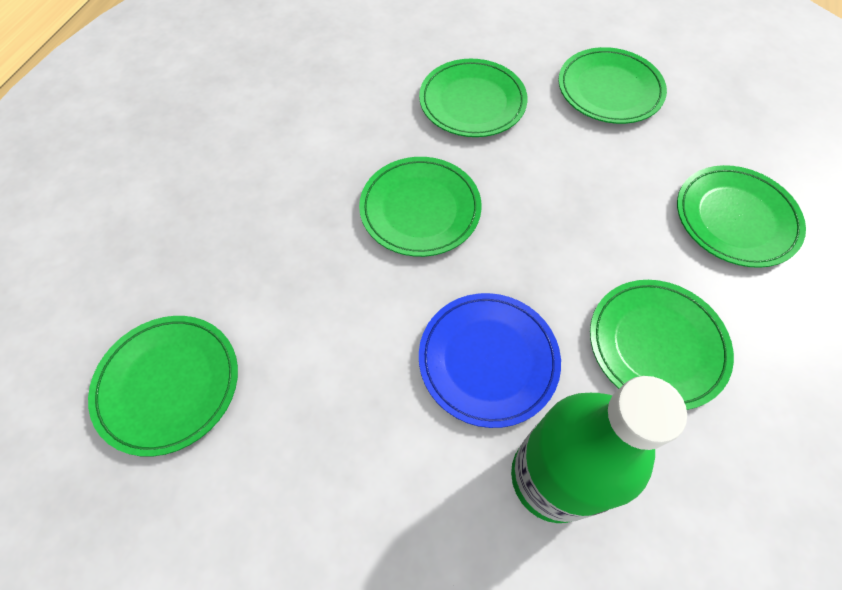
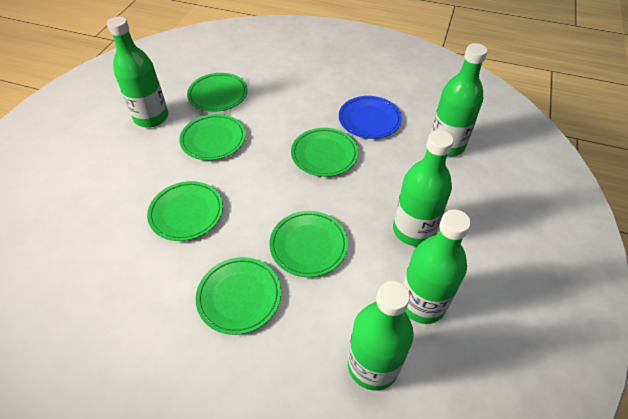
green bottle: 1 -> 5

